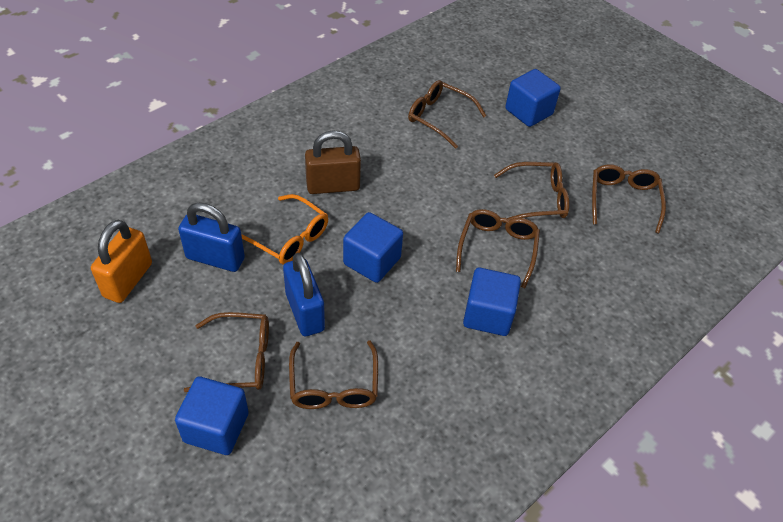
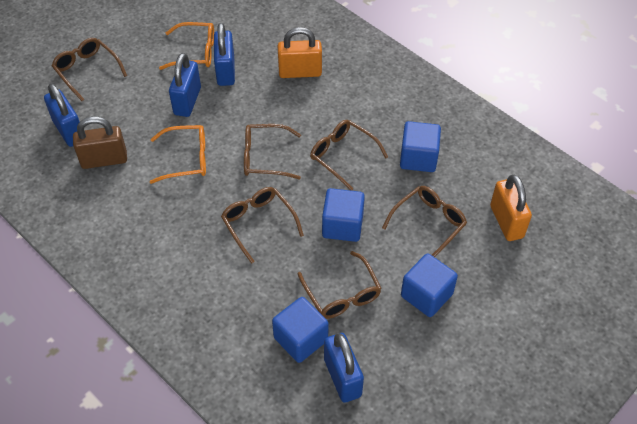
blue padlock: 2 -> 4
orange glasses: 1 -> 2
orange padlock: 1 -> 2

